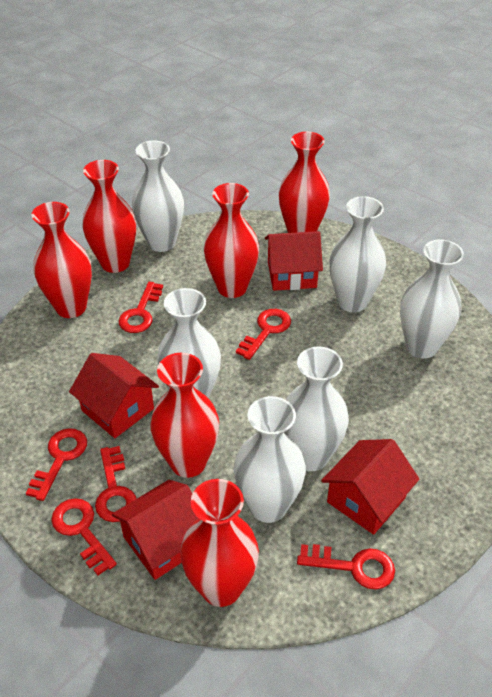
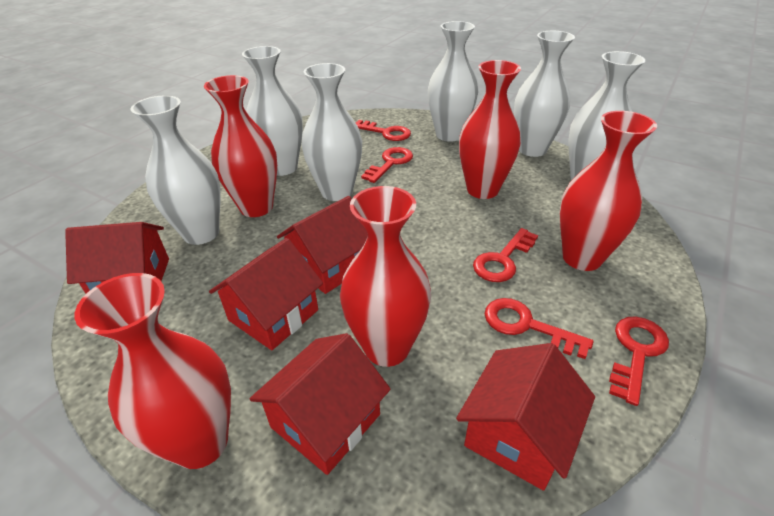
red house: 4 -> 5
red key: 6 -> 5
red vase: 6 -> 5

